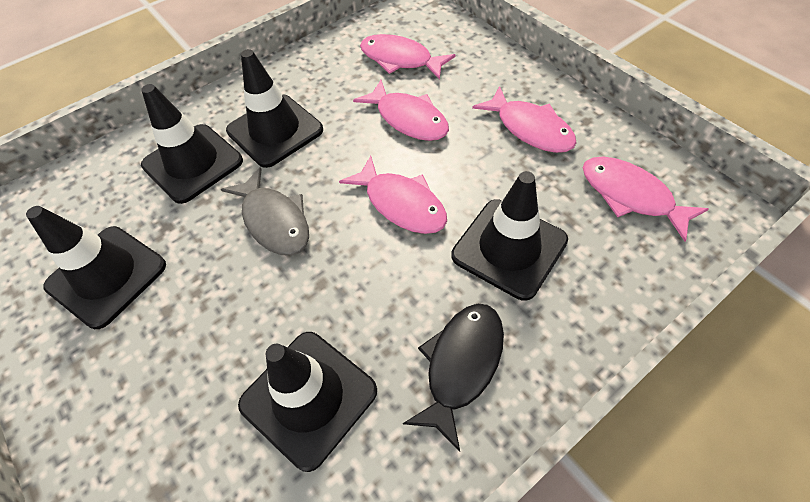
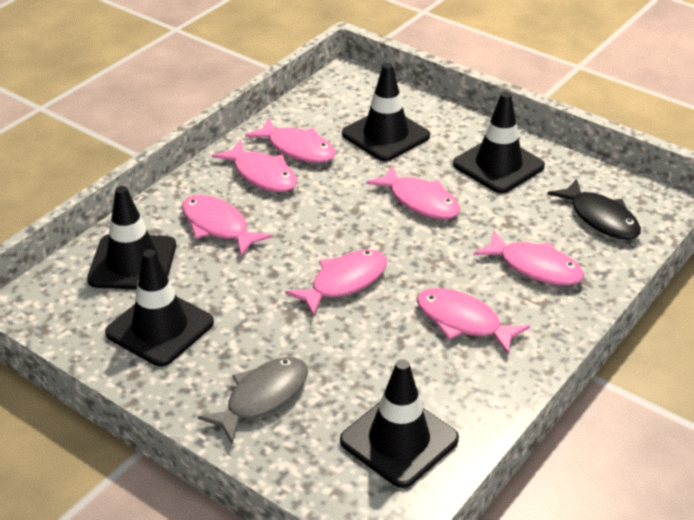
pink fish: 5 -> 7

